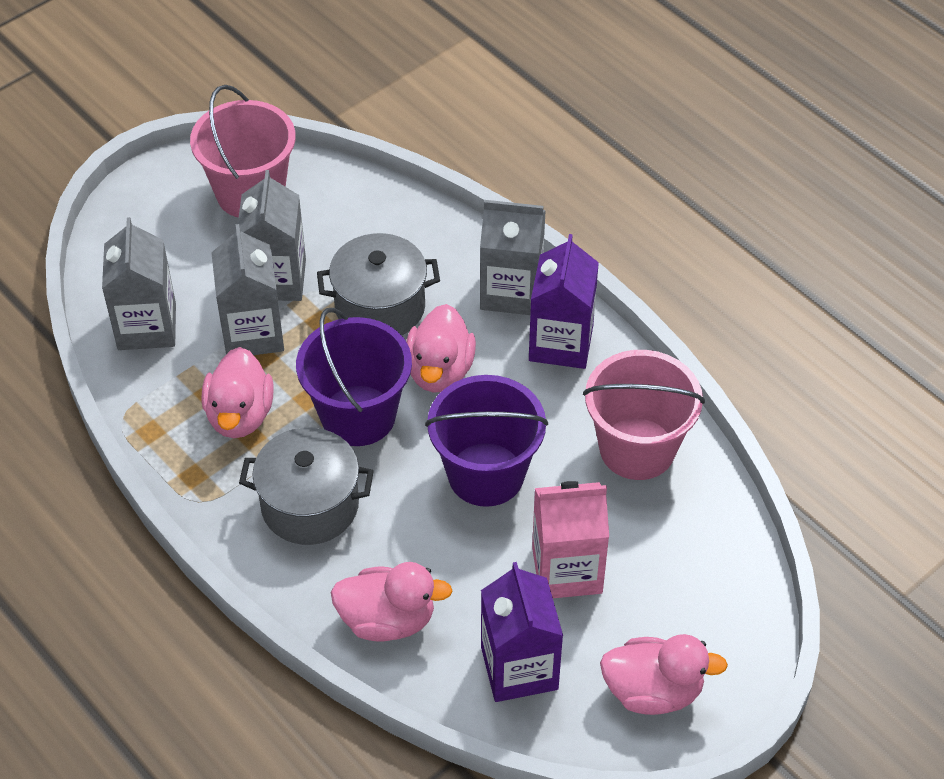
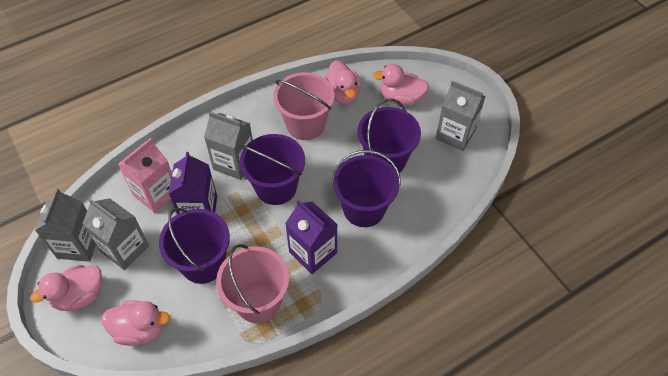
grey pot: 2 -> 0
purple bucket: 2 -> 4

